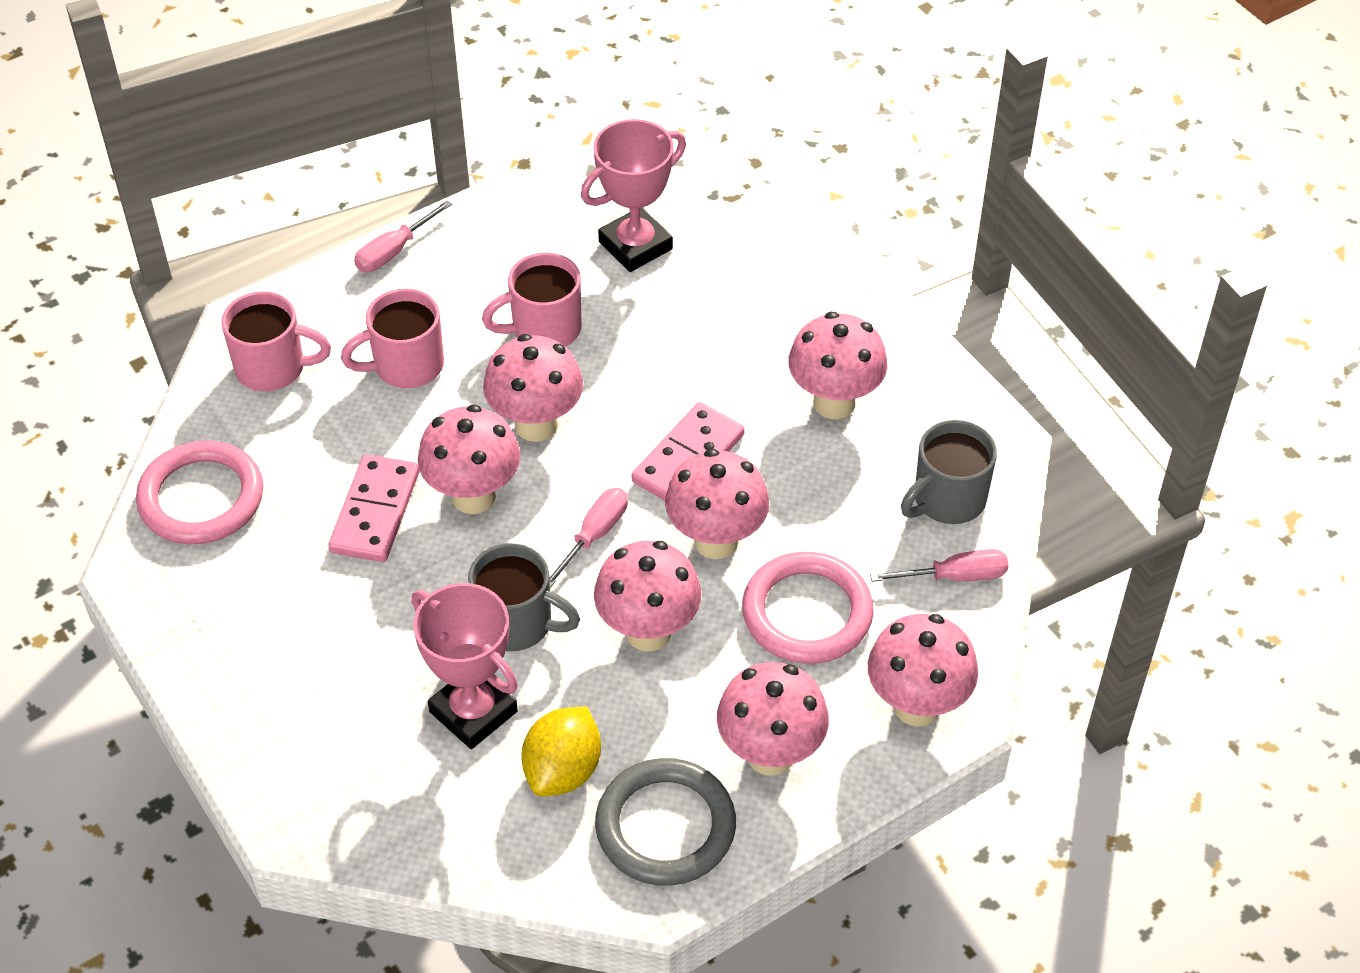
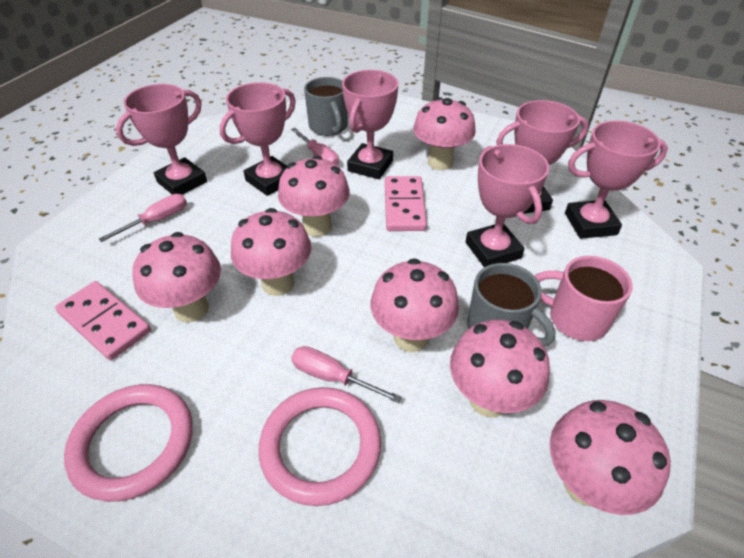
grey ring: 1 -> 0
pink mug: 3 -> 1
pink trophy: 2 -> 6
yellow lemon: 1 -> 0

